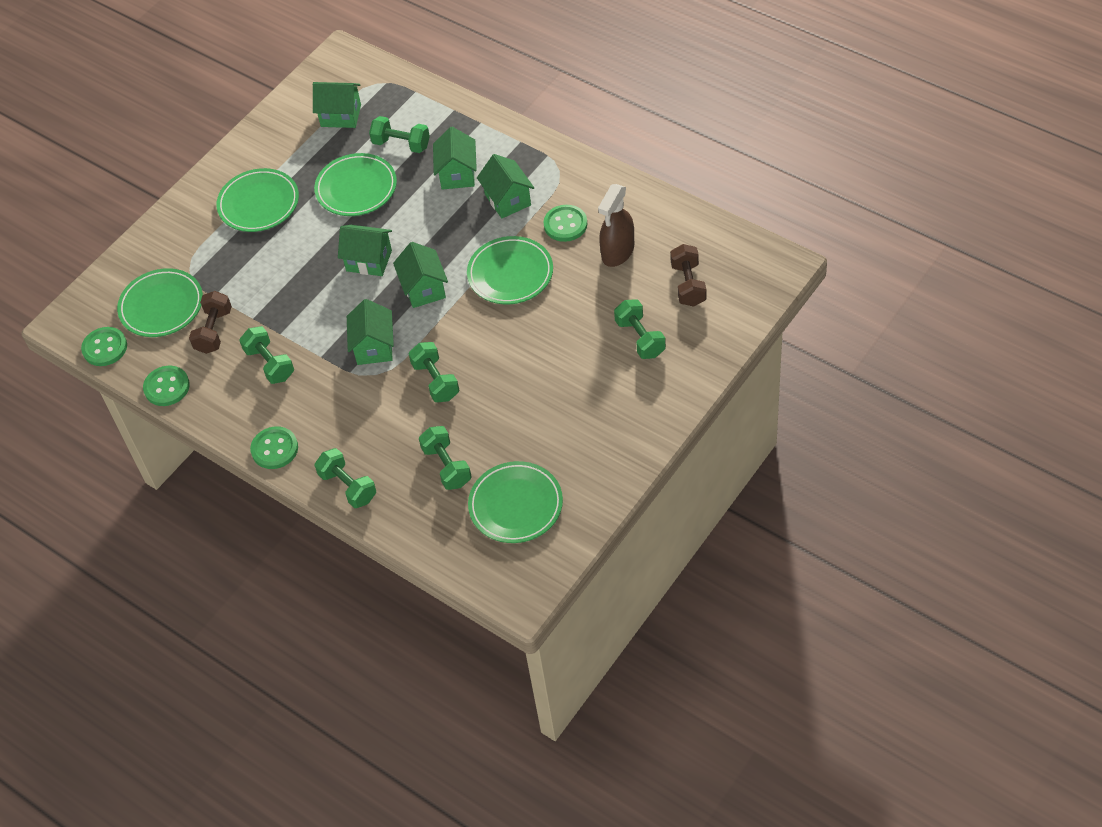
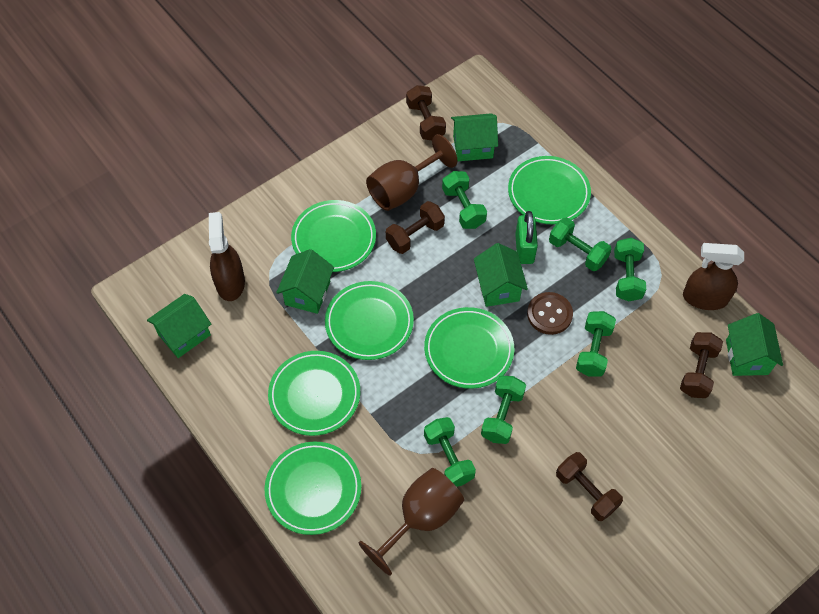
brown button: 0 -> 1
brown dumbbell: 2 -> 4
brown goblet: 0 -> 2
brown spray bottle: 1 -> 2
green button: 4 -> 0
green house: 6 -> 5
green padlock: 0 -> 1
green plate: 5 -> 6

